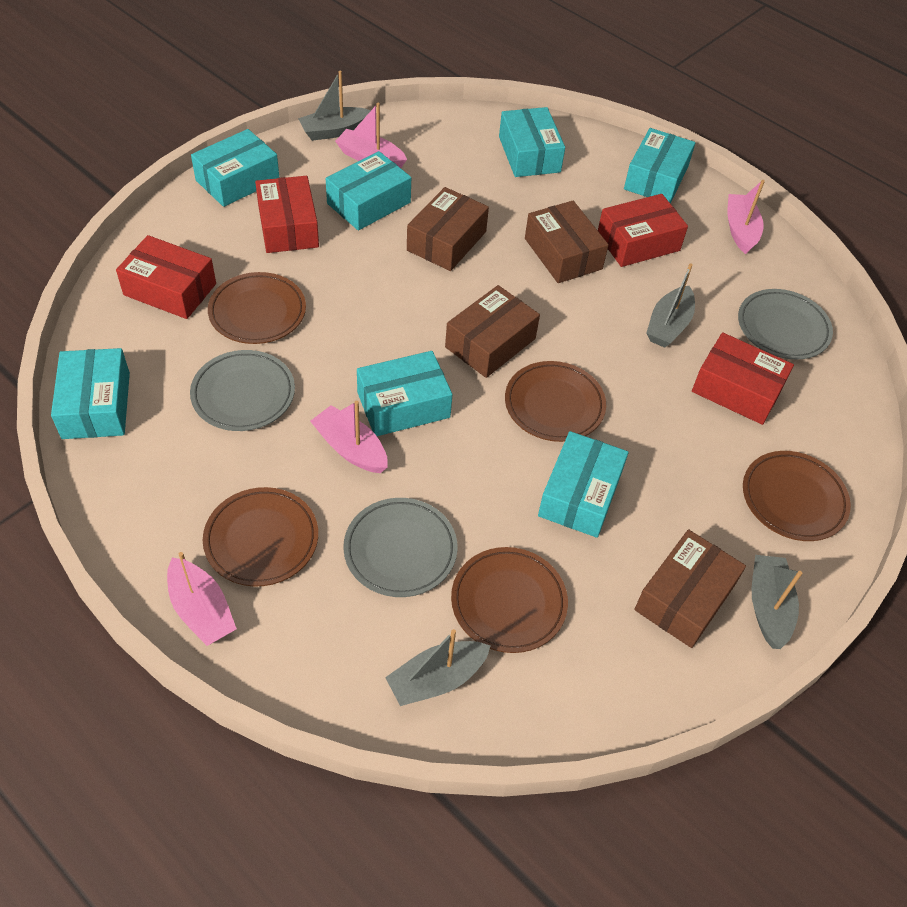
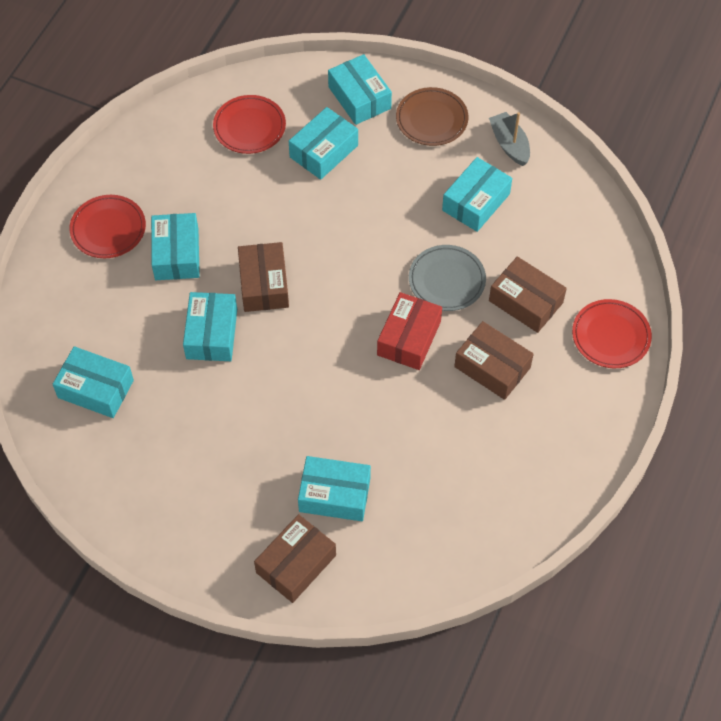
brown plate: 5 -> 1
grey boat: 4 -> 1
grey plate: 3 -> 1
pink boat: 4 -> 0
red box: 4 -> 1
red plate: 0 -> 3

